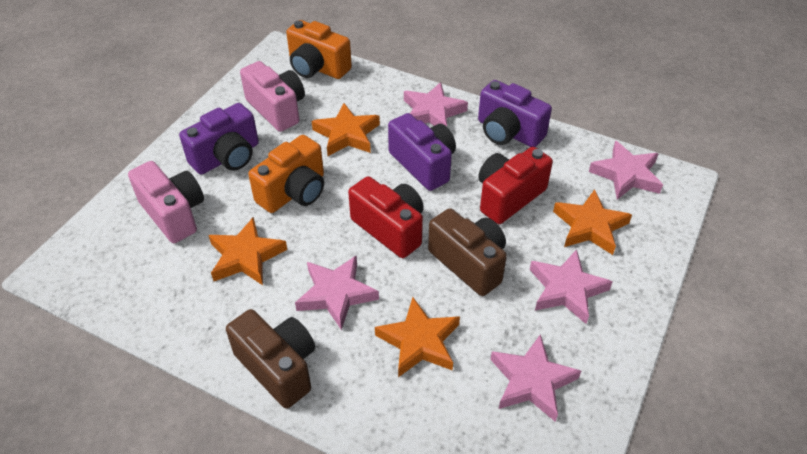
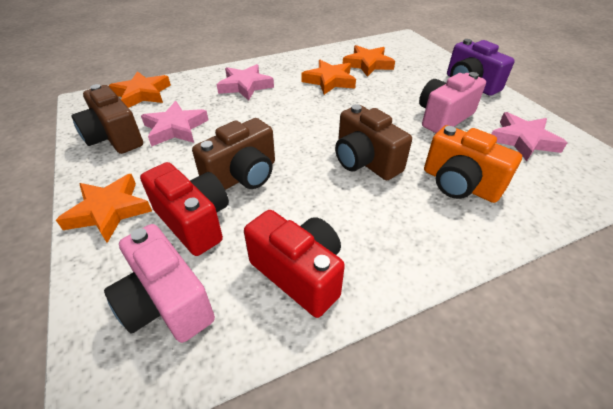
brown camera: 2 -> 3
orange camera: 2 -> 1
pink star: 5 -> 3
purple camera: 3 -> 1

